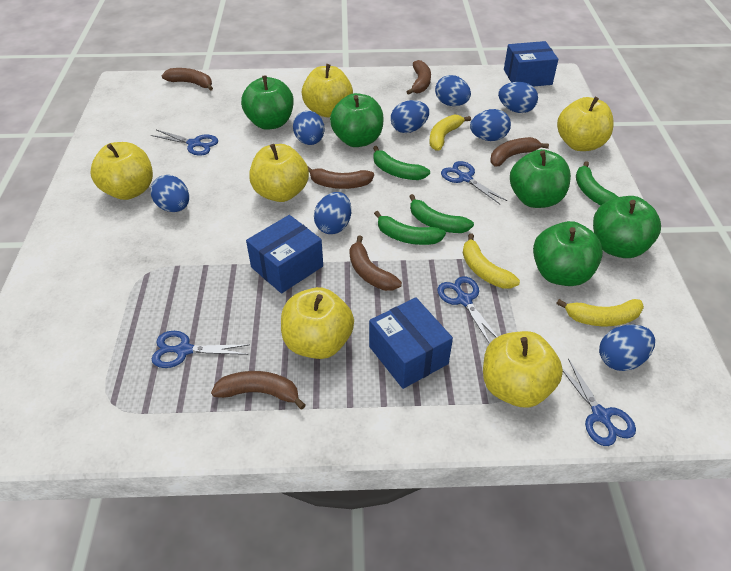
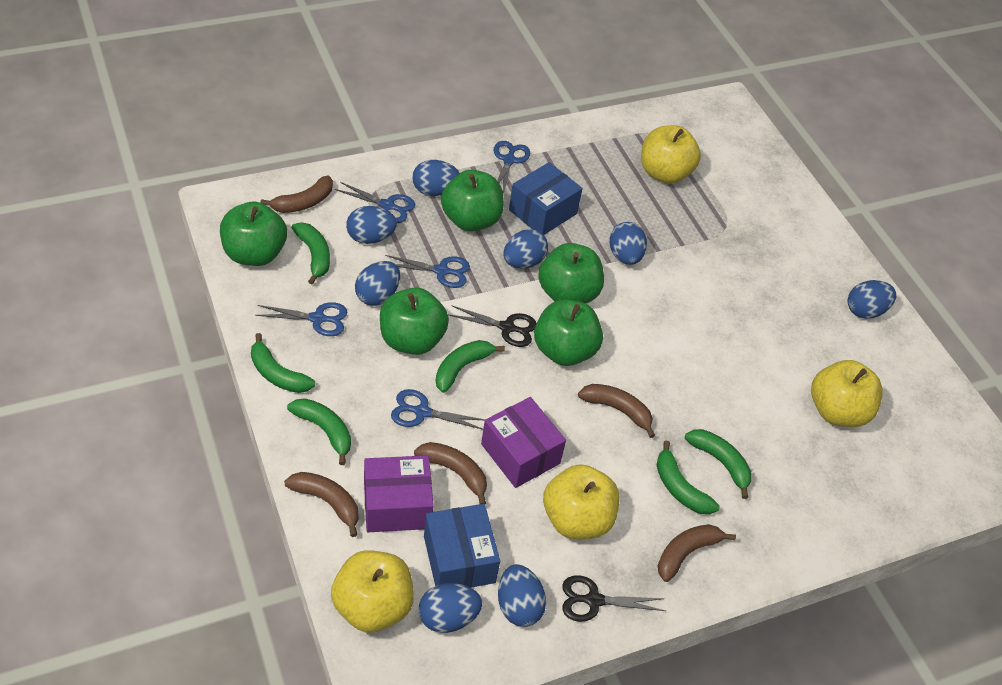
black scissors: 0 -> 2
blue box: 3 -> 2
brown banana: 6 -> 5
green banana: 4 -> 6
purple box: 0 -> 2
yellow apple: 6 -> 4
yellow banana: 3 -> 0

